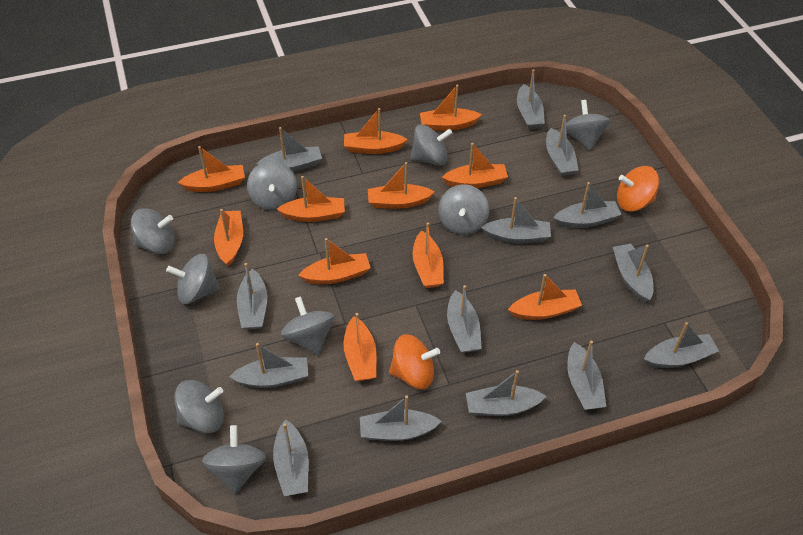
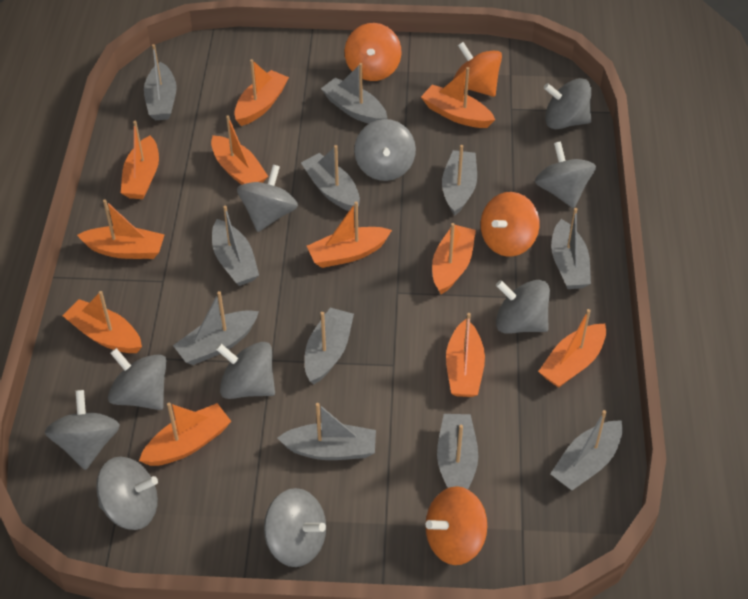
grey boat: 14 -> 11
grey spinning top: 9 -> 10
orange spinning top: 2 -> 4

